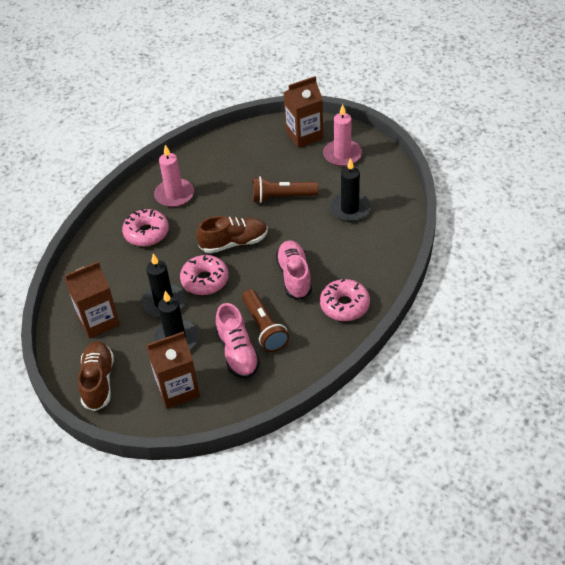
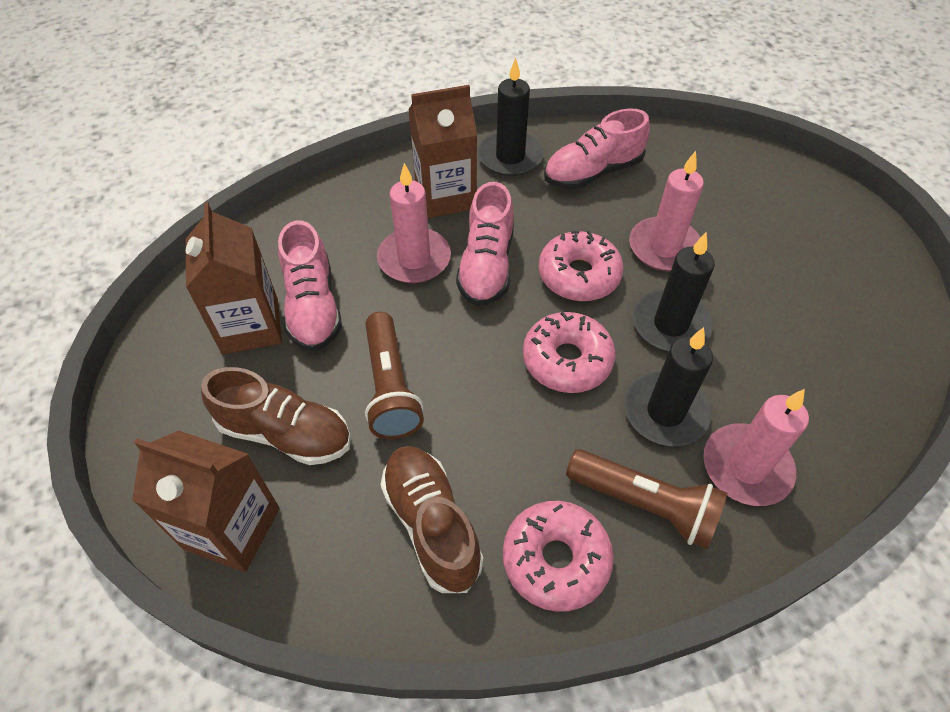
pink candle: 2 -> 3
pink shoe: 2 -> 3

